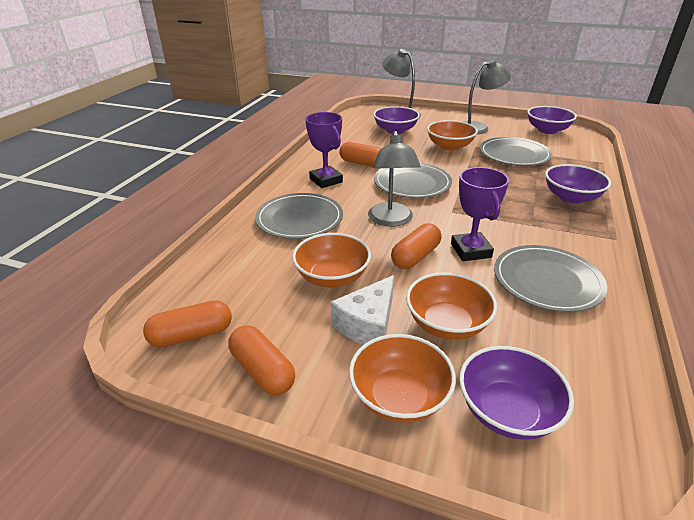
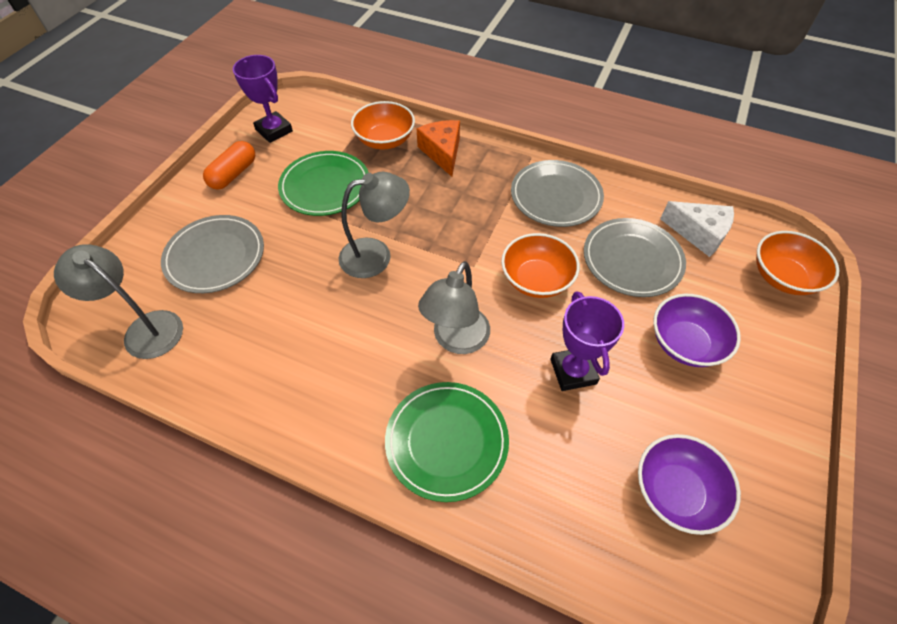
green plate: 0 -> 2
grey plate: 4 -> 3
orange bowl: 4 -> 3
orange capsule: 4 -> 1
orange cheese: 0 -> 1
purple bowl: 4 -> 2

